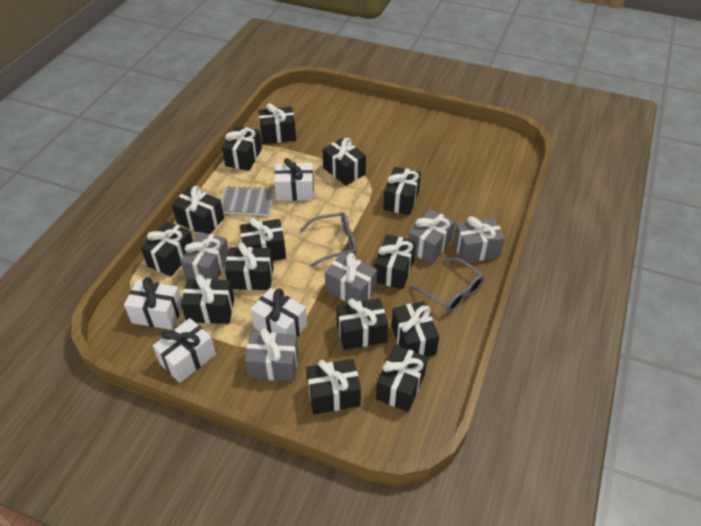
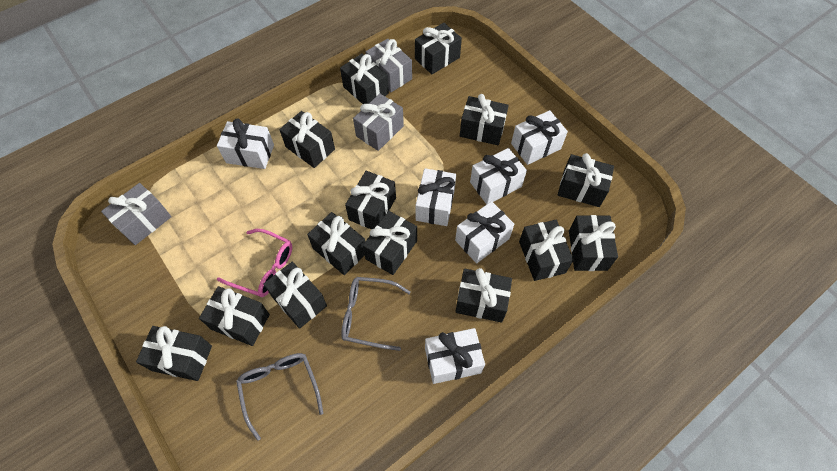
grey gift: 5 -> 3
grey notebook: 1 -> 0
pink glasses: 0 -> 1
white gift: 4 -> 6

